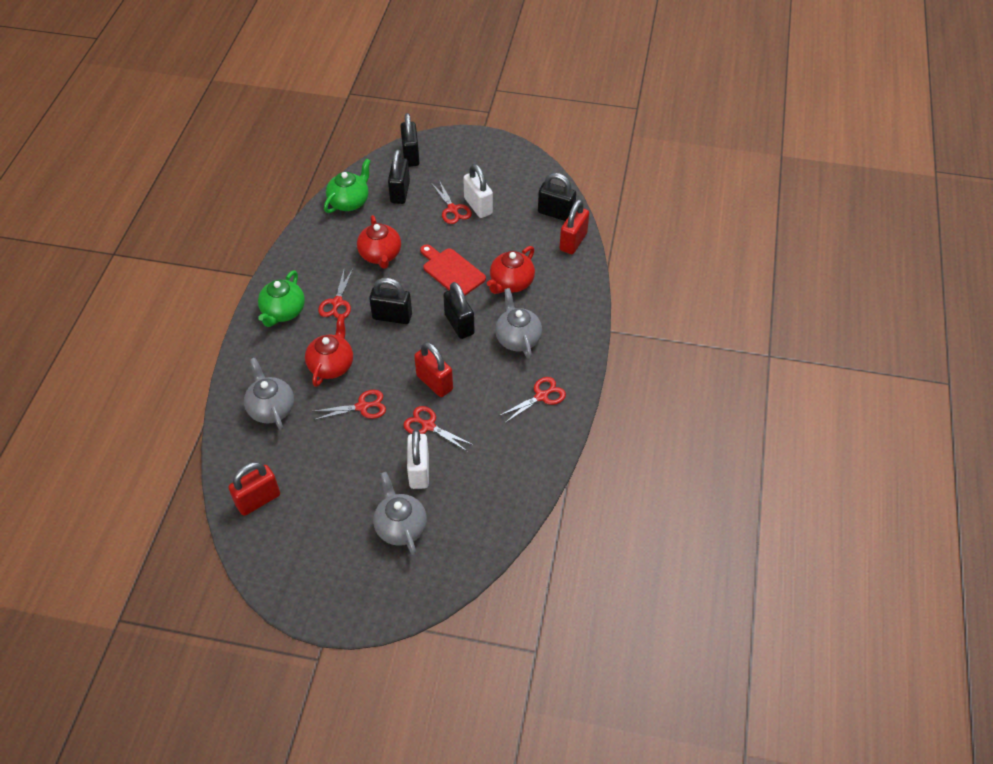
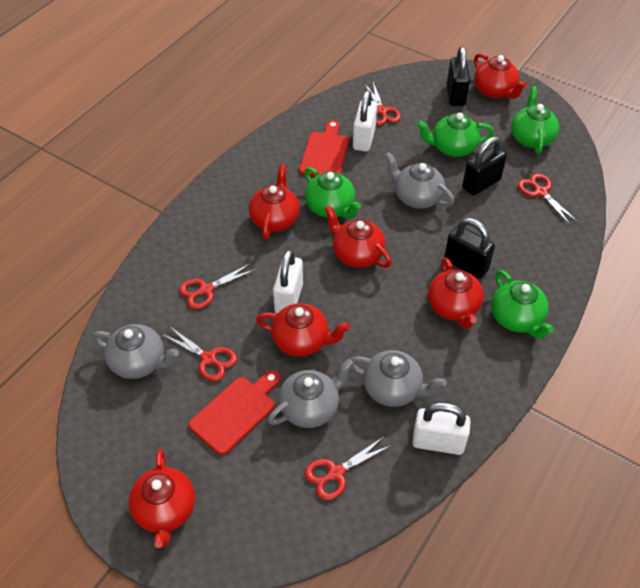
black padlock: 5 -> 3
green teapot: 2 -> 4
grey teapot: 3 -> 4
red cutting board: 1 -> 2
red padlock: 3 -> 0
red teapot: 3 -> 6
white padlock: 2 -> 3

